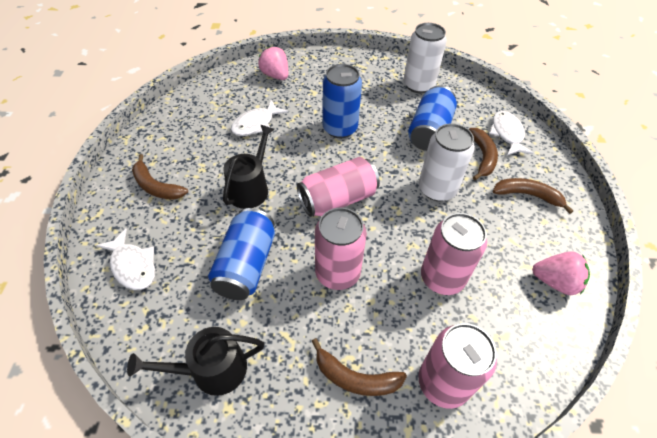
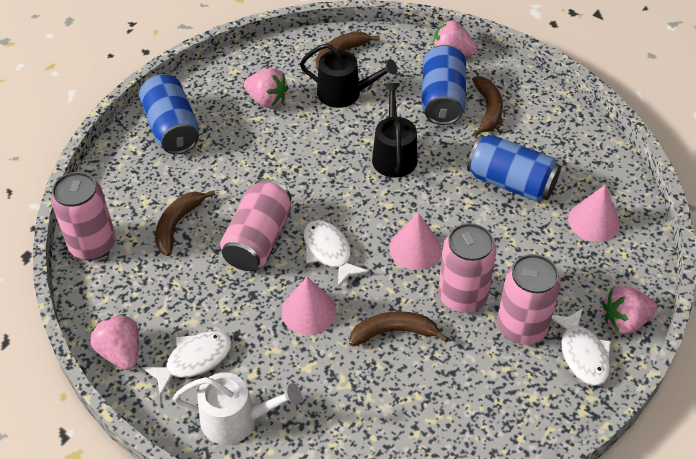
pink cone: 0 -> 3
pink strawberry: 2 -> 4
white can: 2 -> 0
white watering can: 0 -> 1

